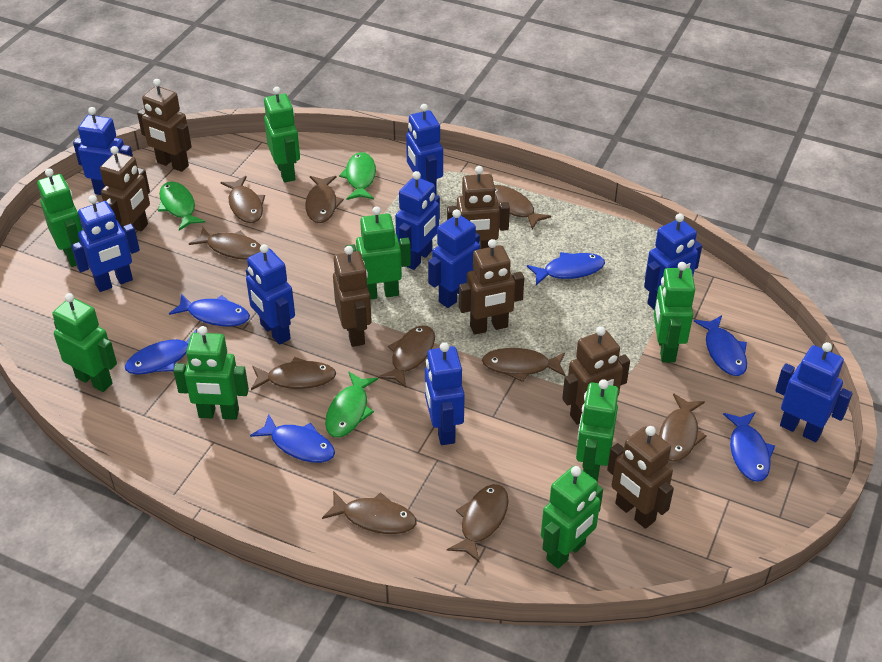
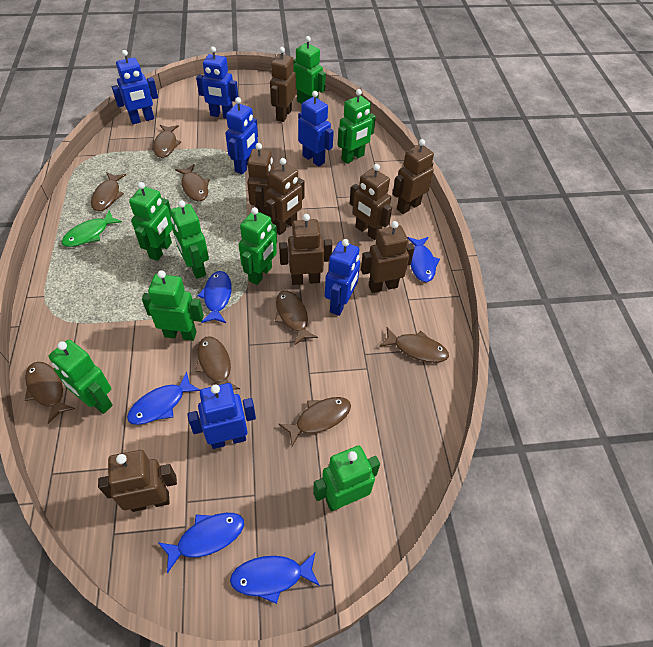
blue fish: 6 -> 5
blue robot: 9 -> 6
brown fish: 10 -> 8
brown robot: 7 -> 8
green fish: 3 -> 1

